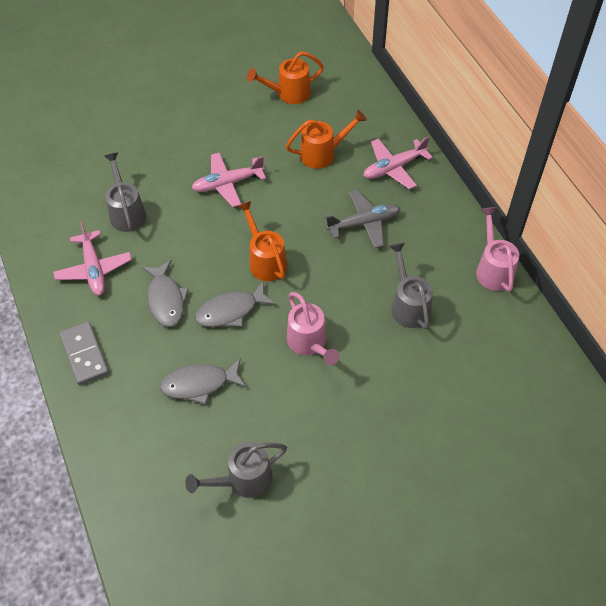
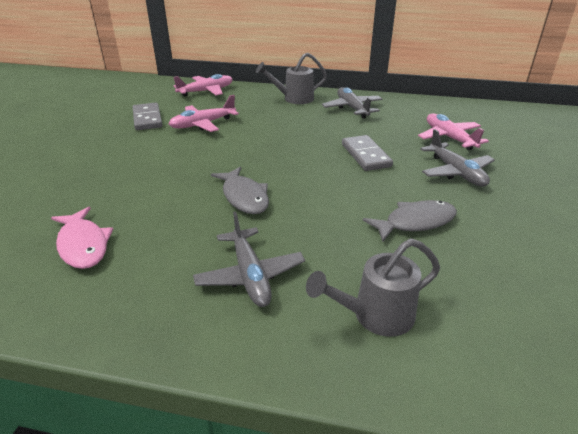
grey domino: 1 -> 2
grey fish: 3 -> 2
grey plane: 1 -> 3
grey watering can: 3 -> 2
orange watering can: 3 -> 0
pink fish: 0 -> 1
pink watering can: 2 -> 0

